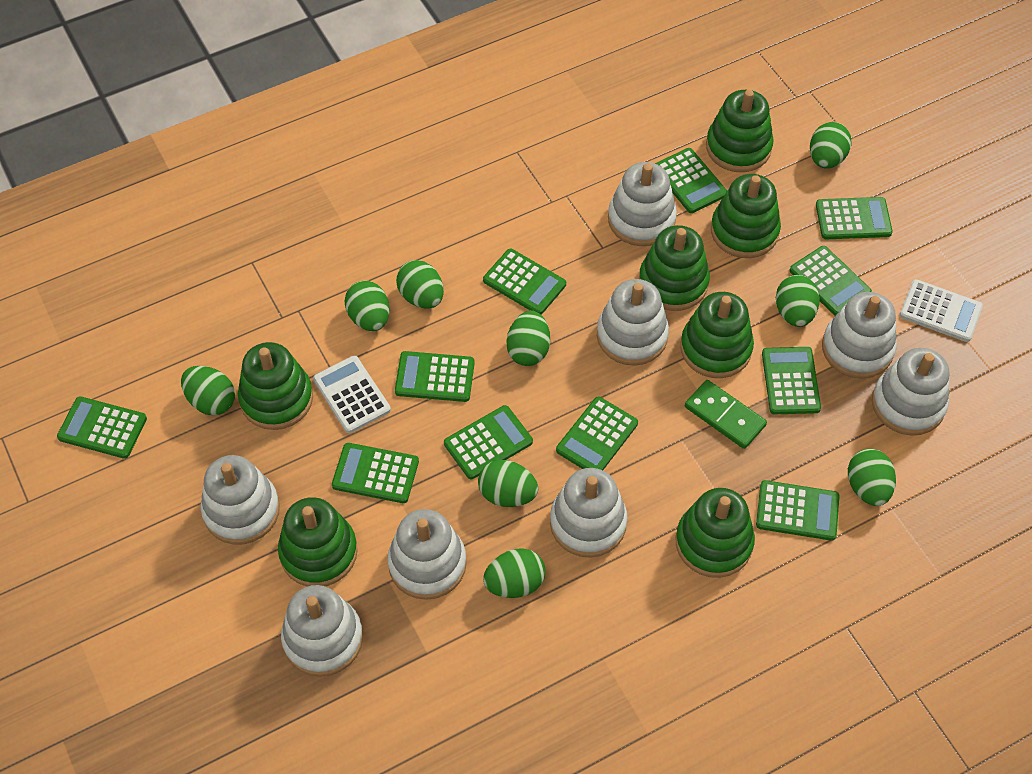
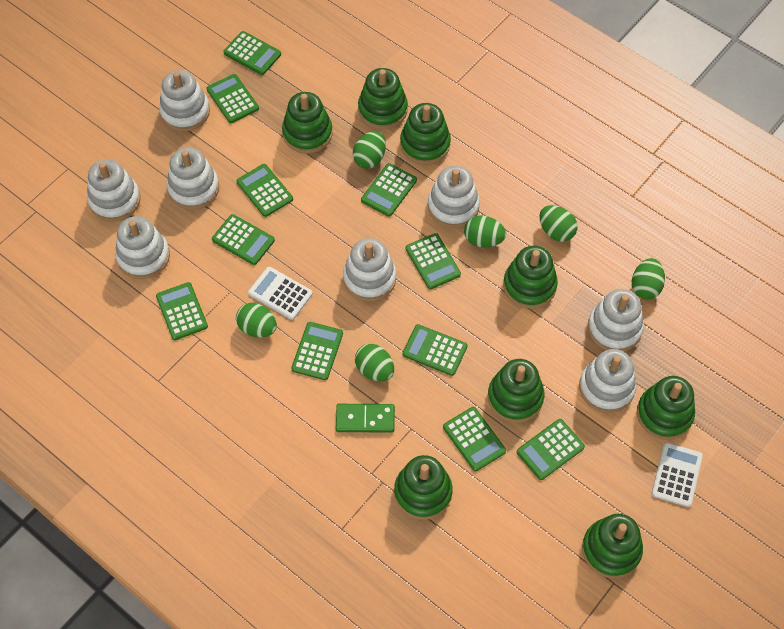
green egg: 9 -> 6
green stacking toy: 7 -> 8

